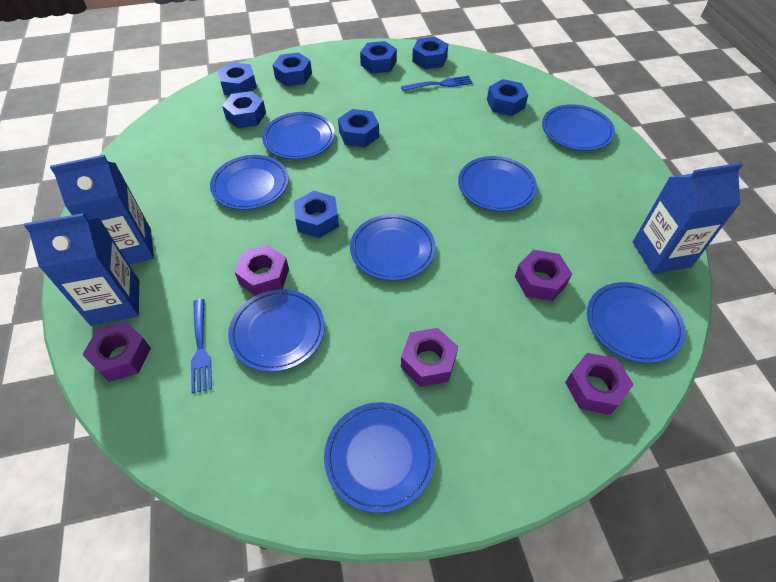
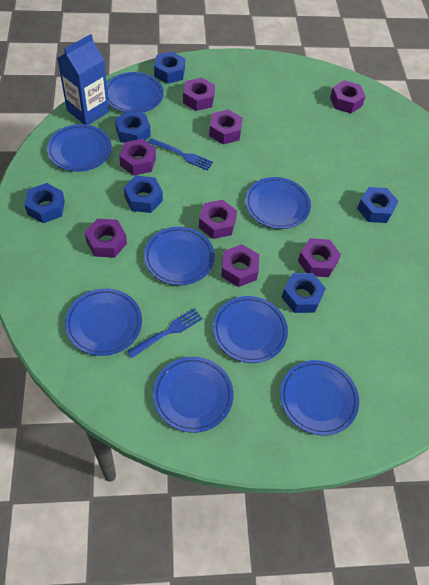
blue carton: 3 -> 1
blue nut: 8 -> 6
purple nut: 5 -> 8

